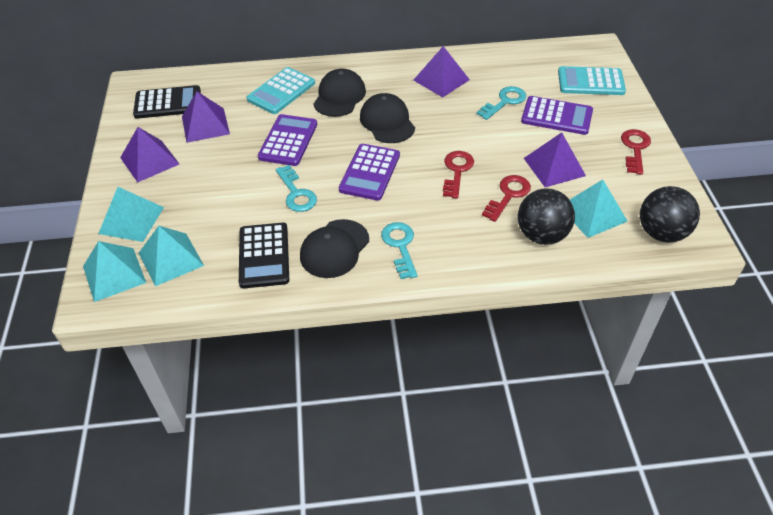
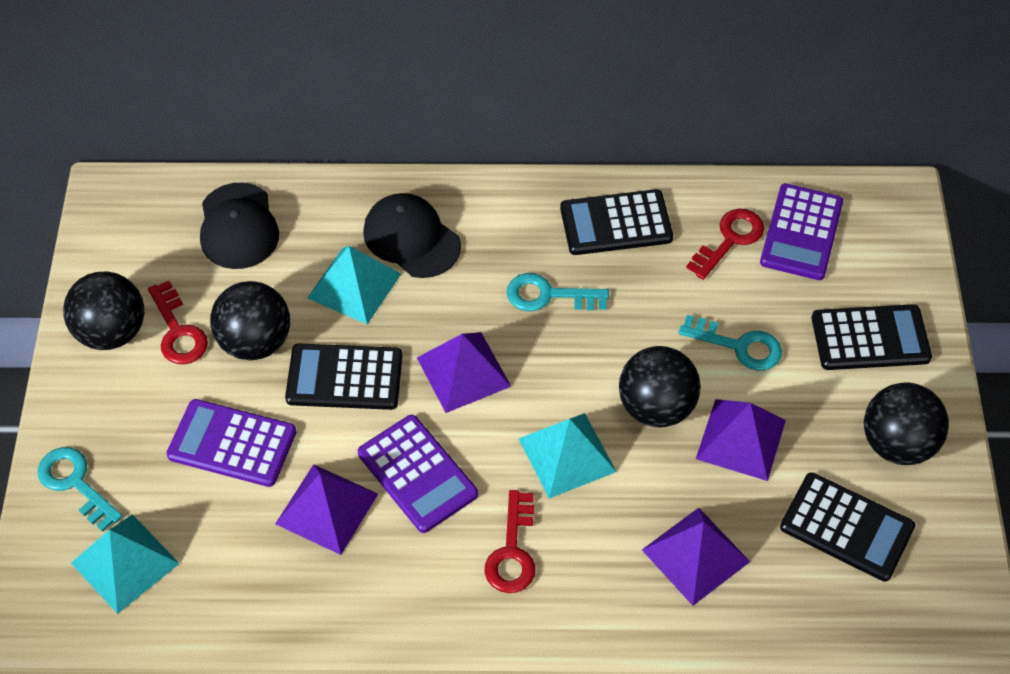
black ball: 2 -> 4
black calculator: 2 -> 4
black cap: 3 -> 2
turquoise calculator: 2 -> 0
turquoise pyramid: 4 -> 3

